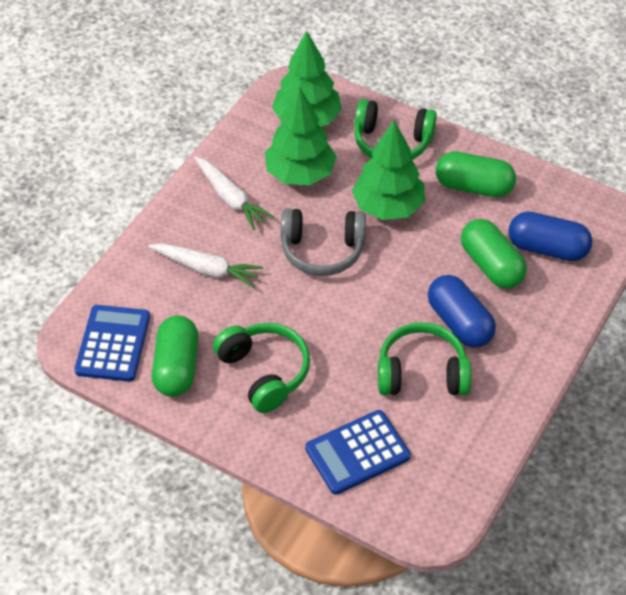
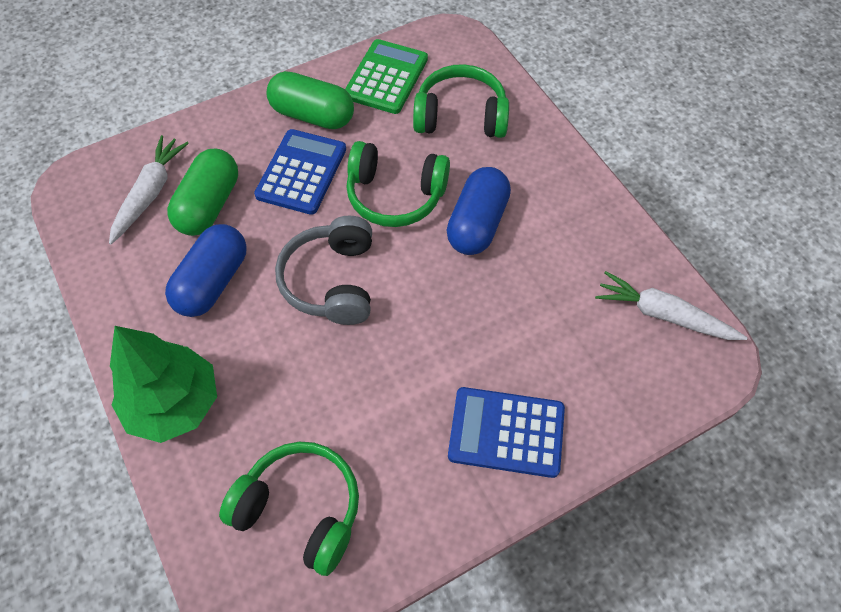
green calculator: 0 -> 1
green capsule: 3 -> 2
green tree: 3 -> 1

